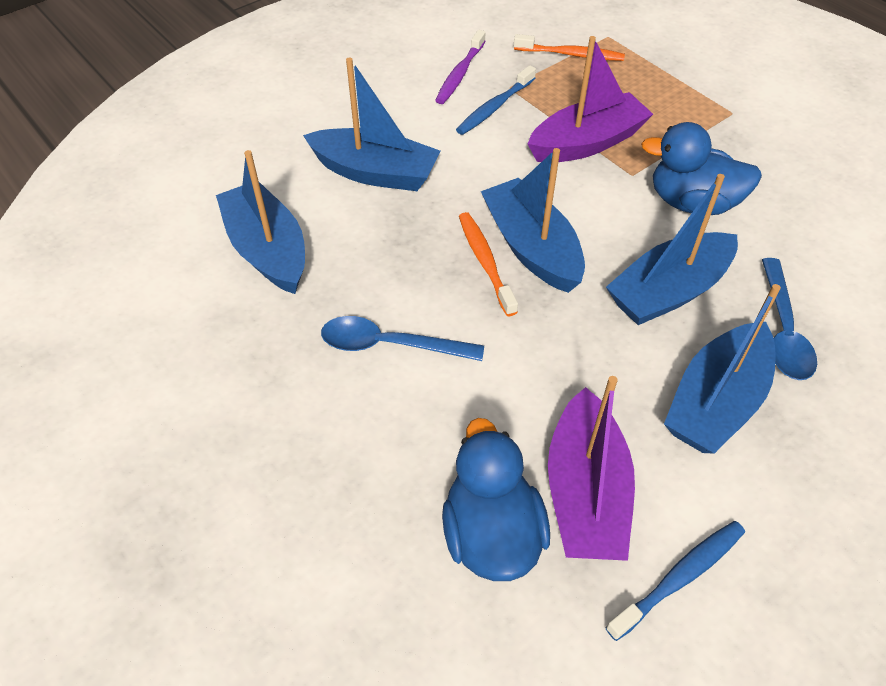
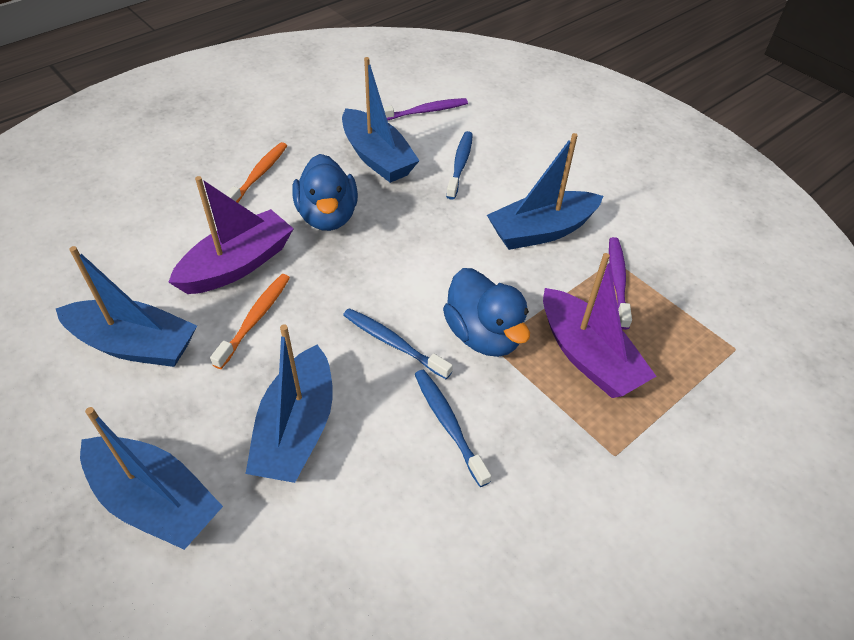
blue spoon: 2 -> 0
blue toothbrush: 2 -> 3
purple toothbrush: 1 -> 2

